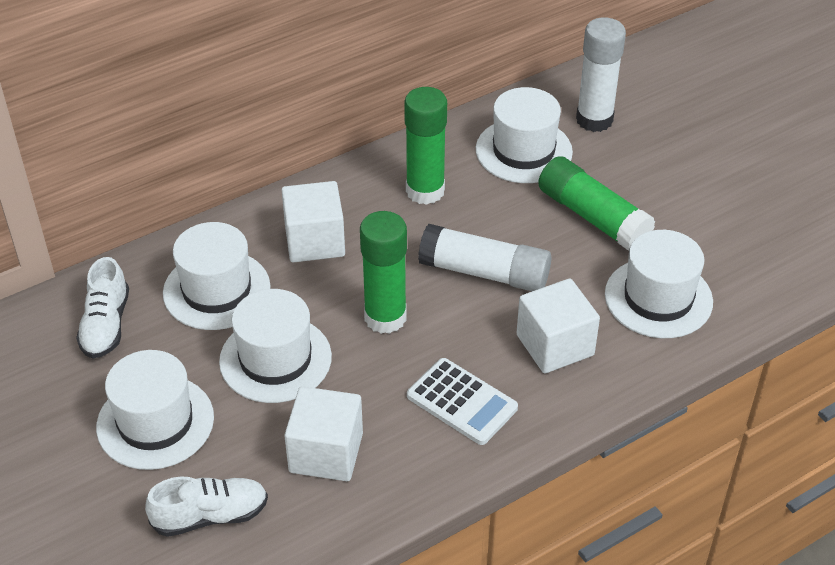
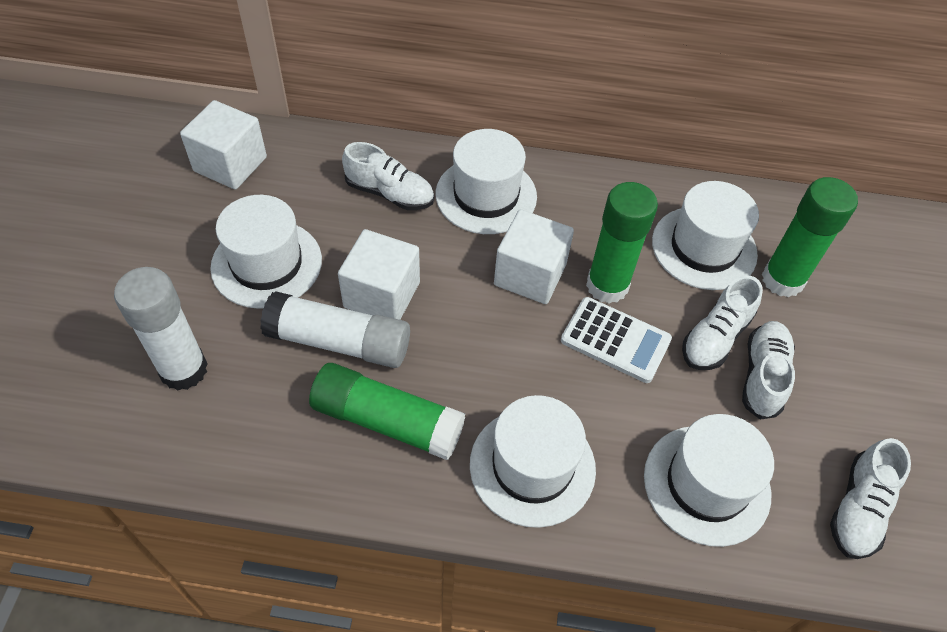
white shoe: 2 -> 4

